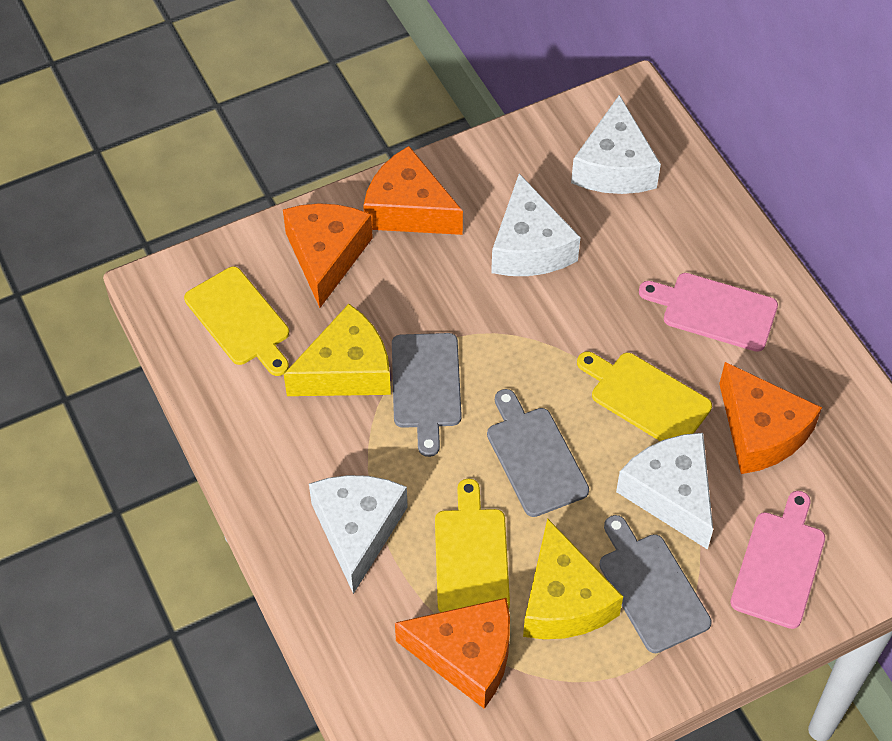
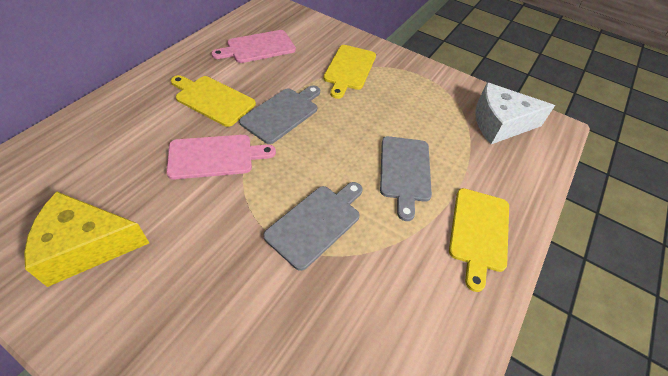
orange cheese: 4 -> 0
white cheese: 4 -> 1
yellow cheese: 2 -> 1

